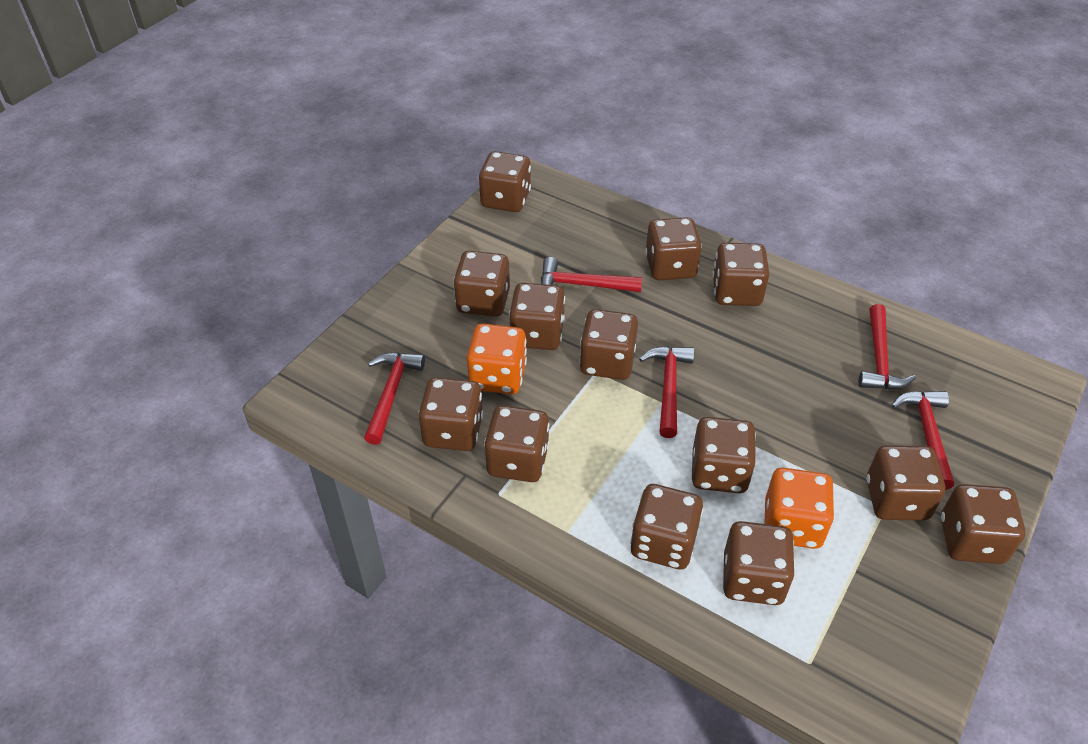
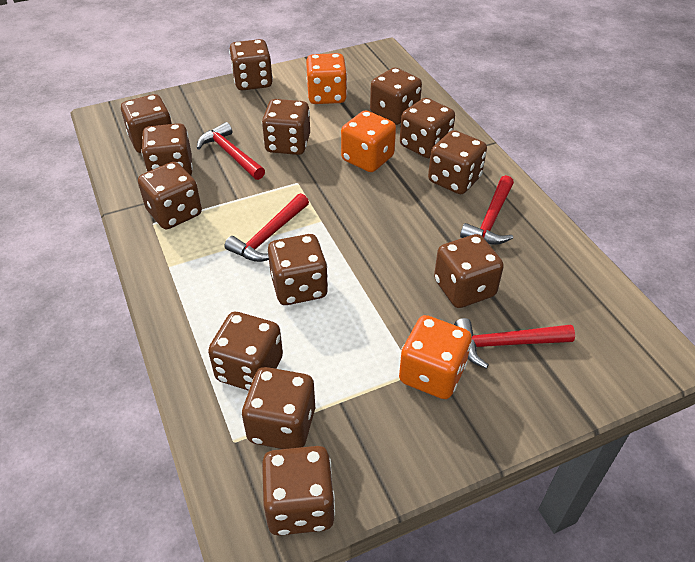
orange dice: 2 -> 3
red hammer: 5 -> 4

